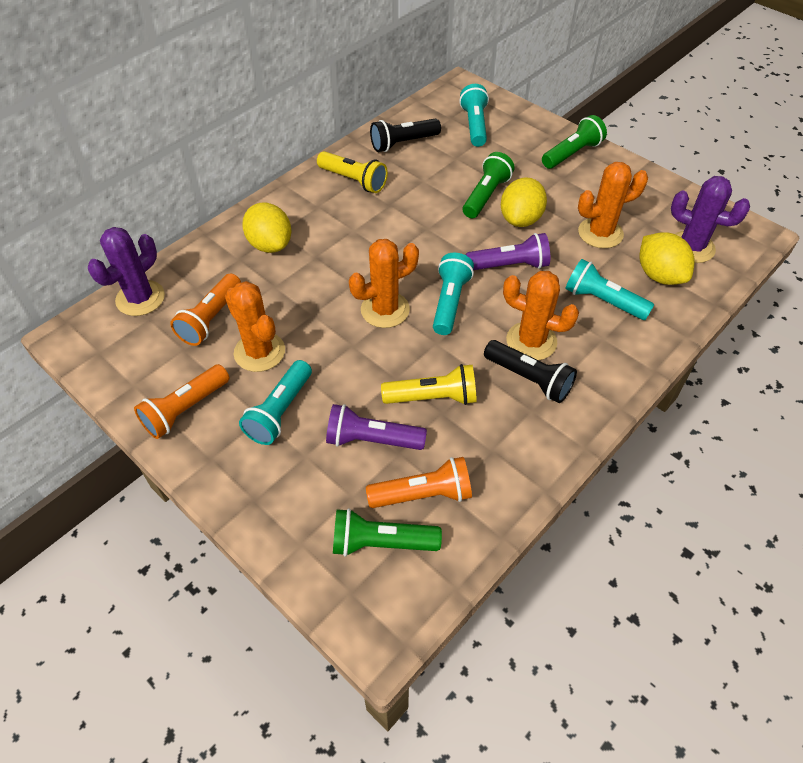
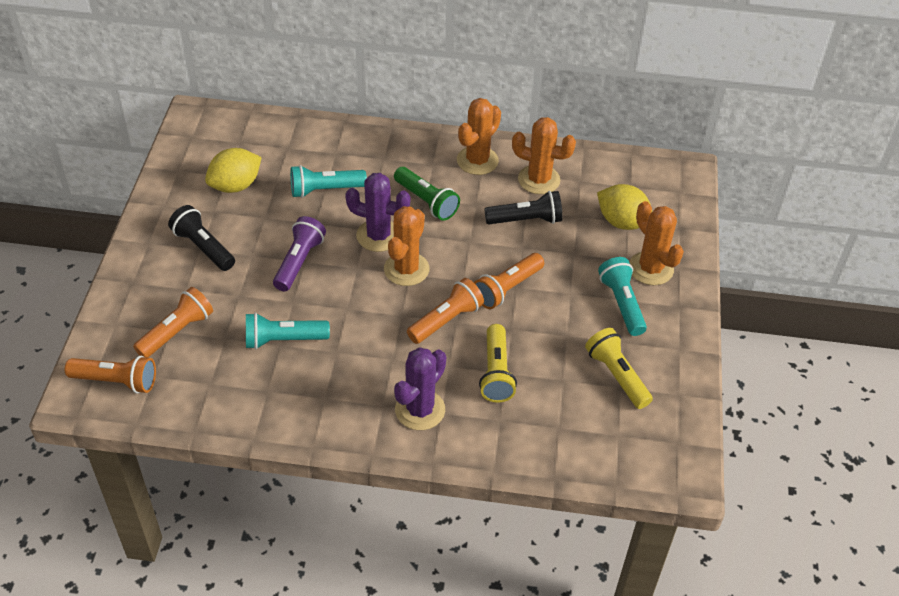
green flashlight: 3 -> 1
orange flashlight: 3 -> 4
purple flashlight: 2 -> 1
turquoise flashlight: 4 -> 3
yellow lemon: 3 -> 2

